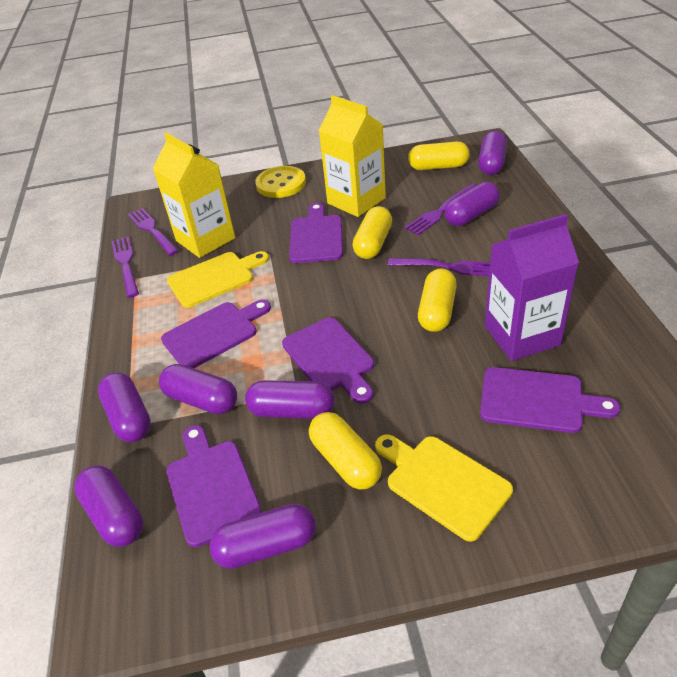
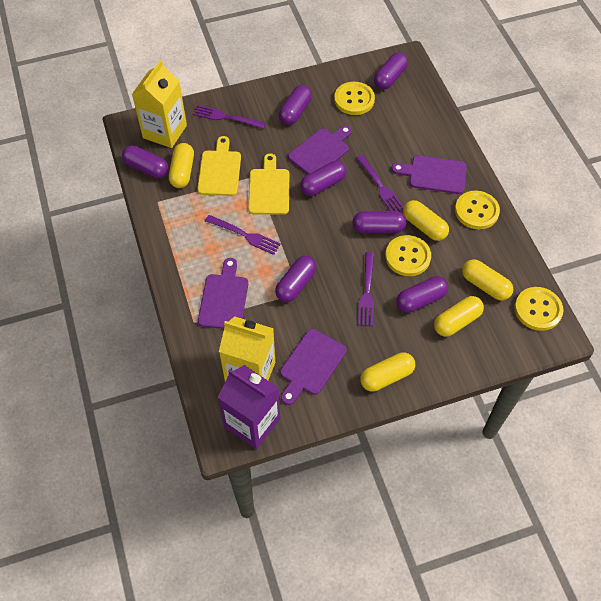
purple cutting board: 5 -> 4
yellow button: 1 -> 4
yellow capsule: 4 -> 5

